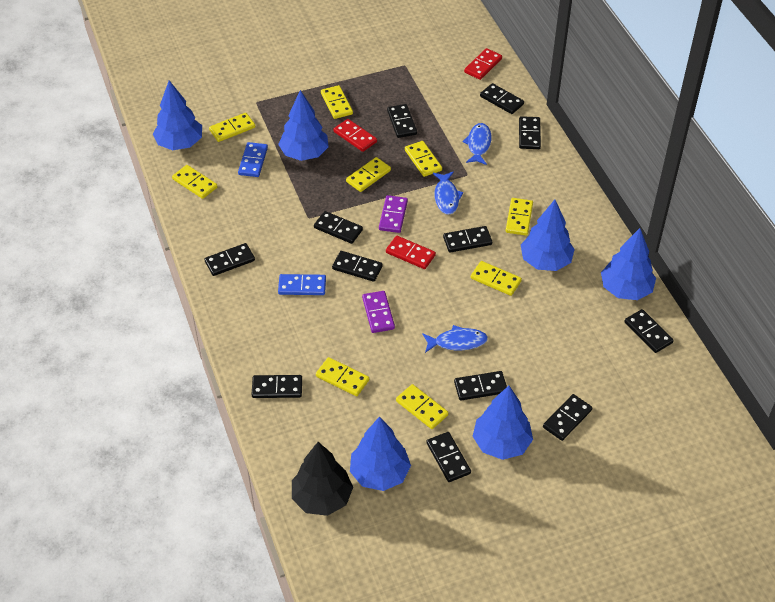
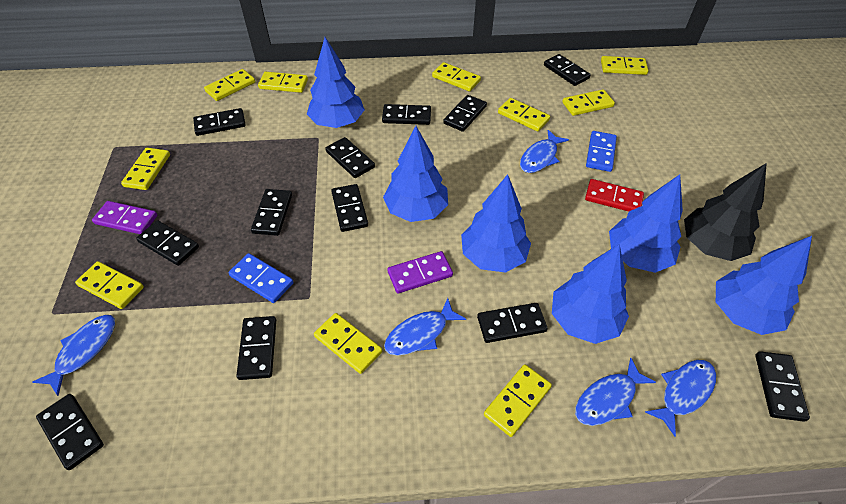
blue fish: 3 -> 5
red domino: 3 -> 1
yellow domino: 9 -> 10

